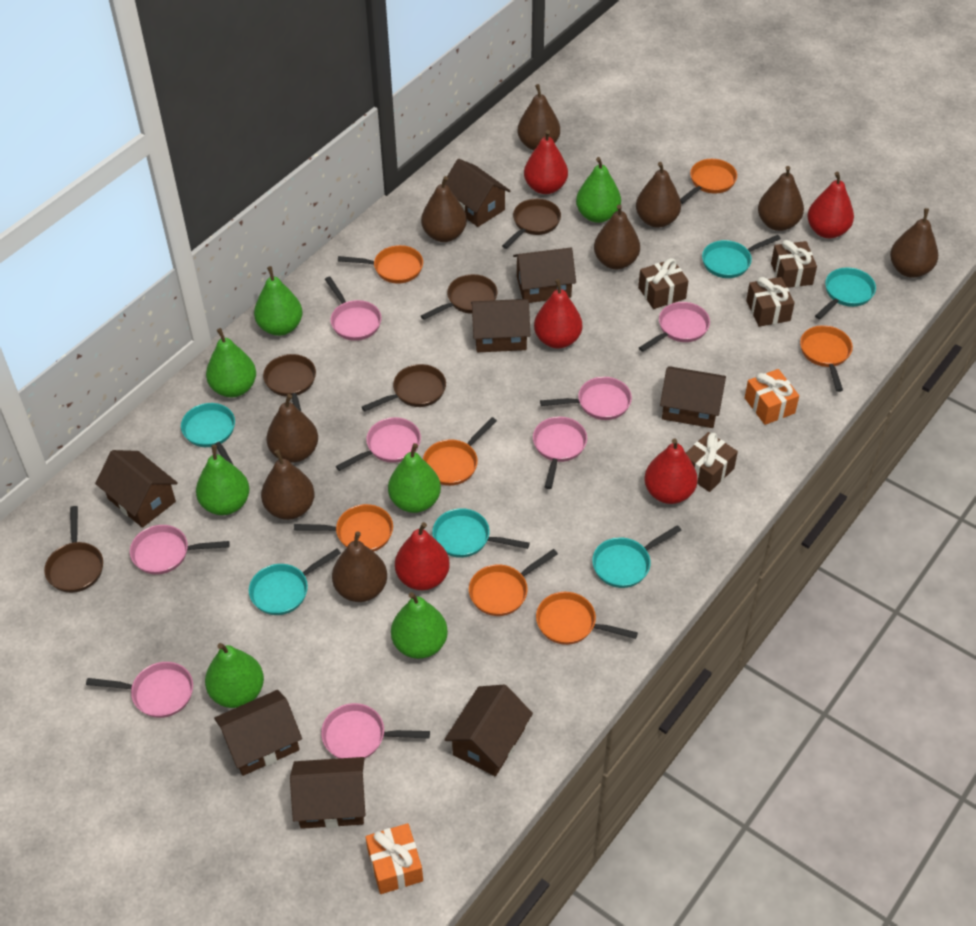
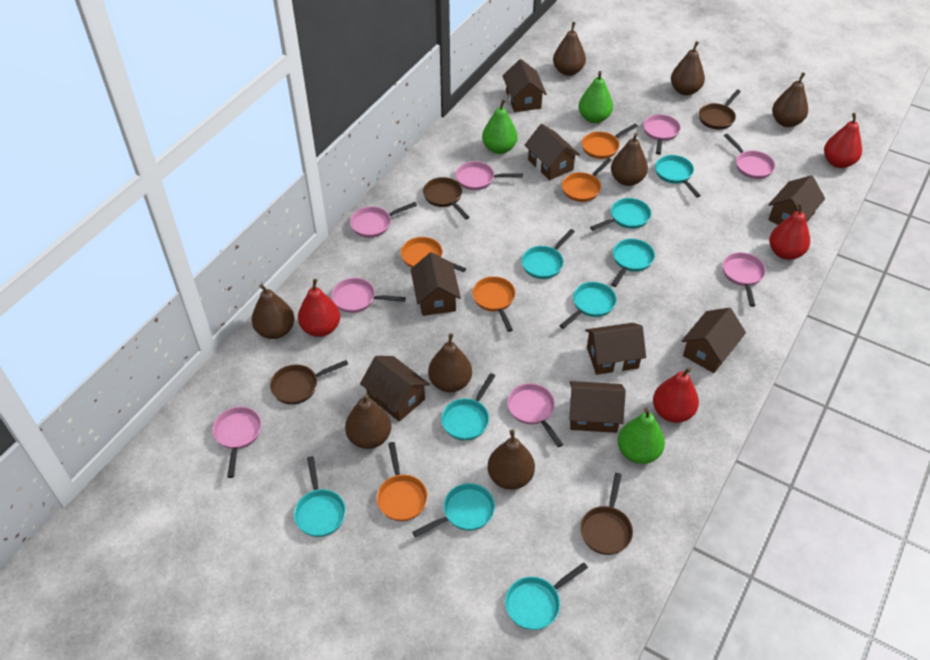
brown gift: 4 -> 0
brown pan: 5 -> 4
brown pear: 9 -> 8
green pear: 7 -> 3
orange gift: 2 -> 0
orange pan: 7 -> 5
red pear: 5 -> 4
turquoise pan: 6 -> 9

